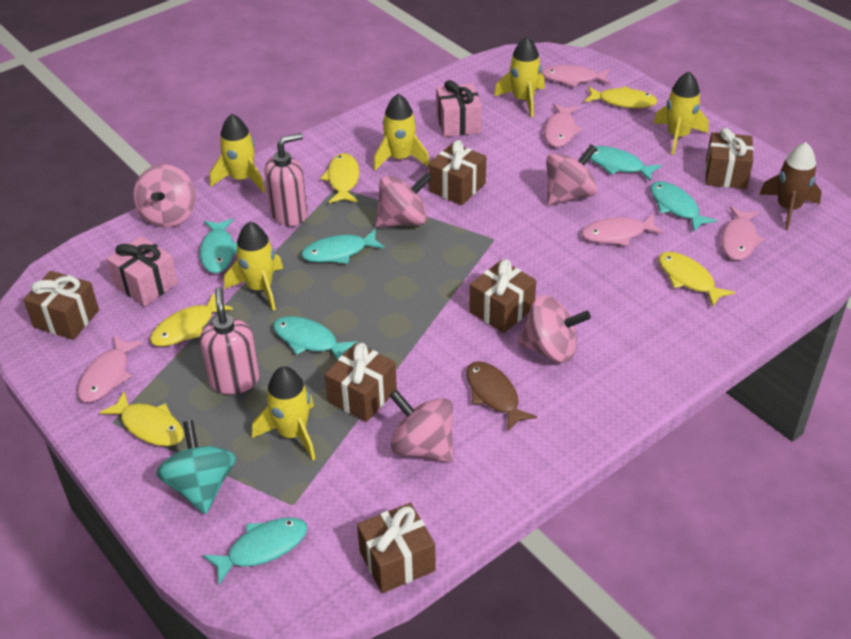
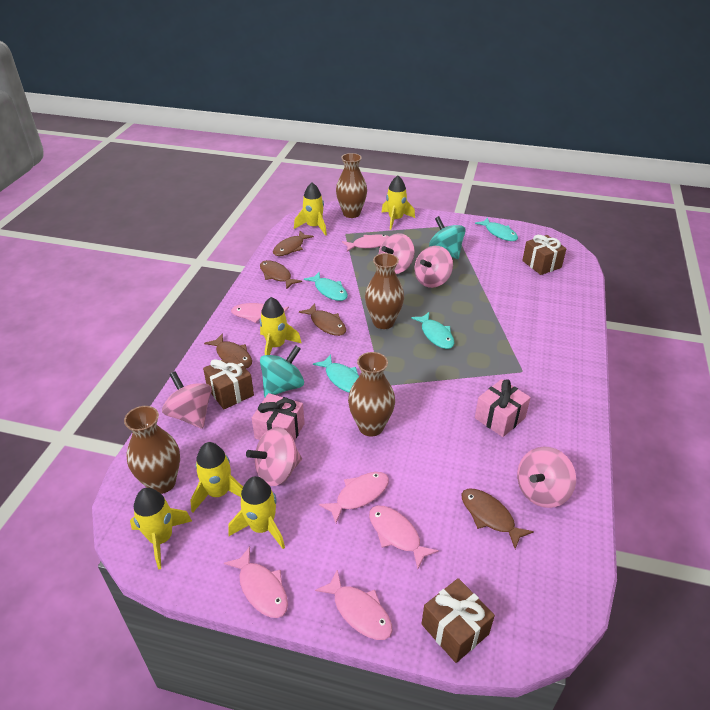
brown fish: 1 -> 5
brown gift: 6 -> 3
brown rocket: 1 -> 0
brown vase: 0 -> 4
pink fish: 5 -> 6
pink soap dispenser: 2 -> 0
turquoise fish: 6 -> 4
turquoise spinning top: 1 -> 2
yellow fish: 5 -> 0

